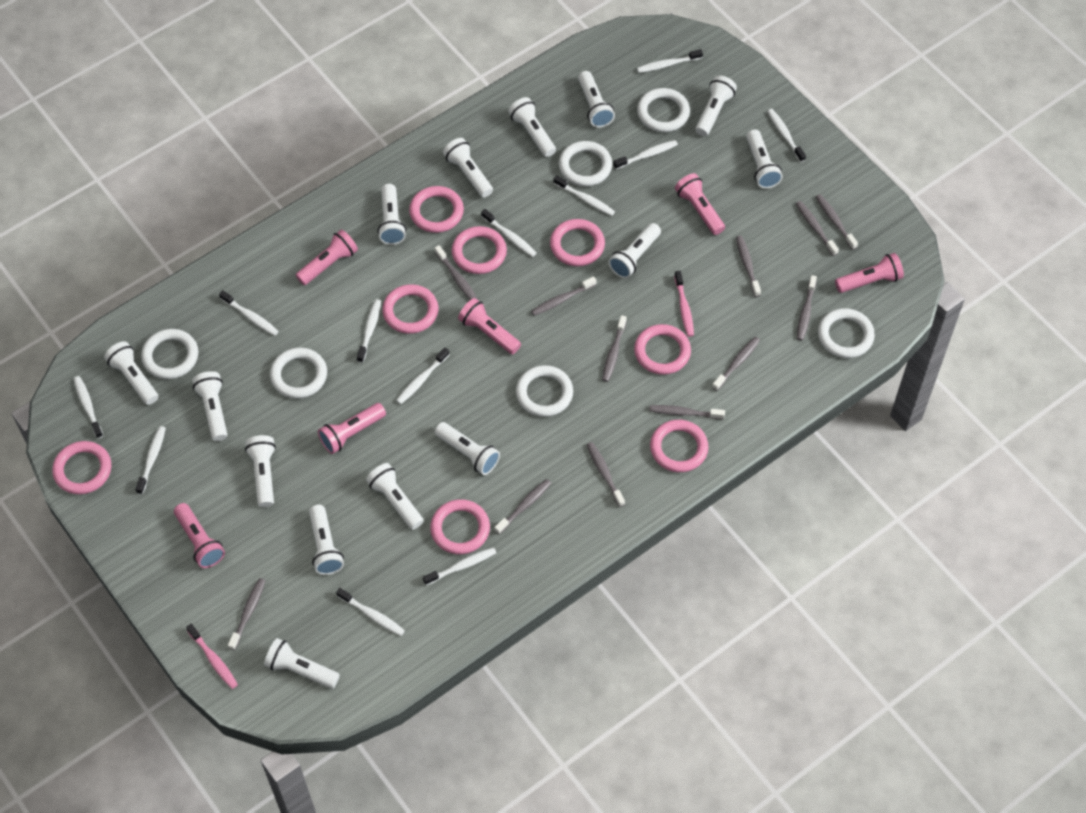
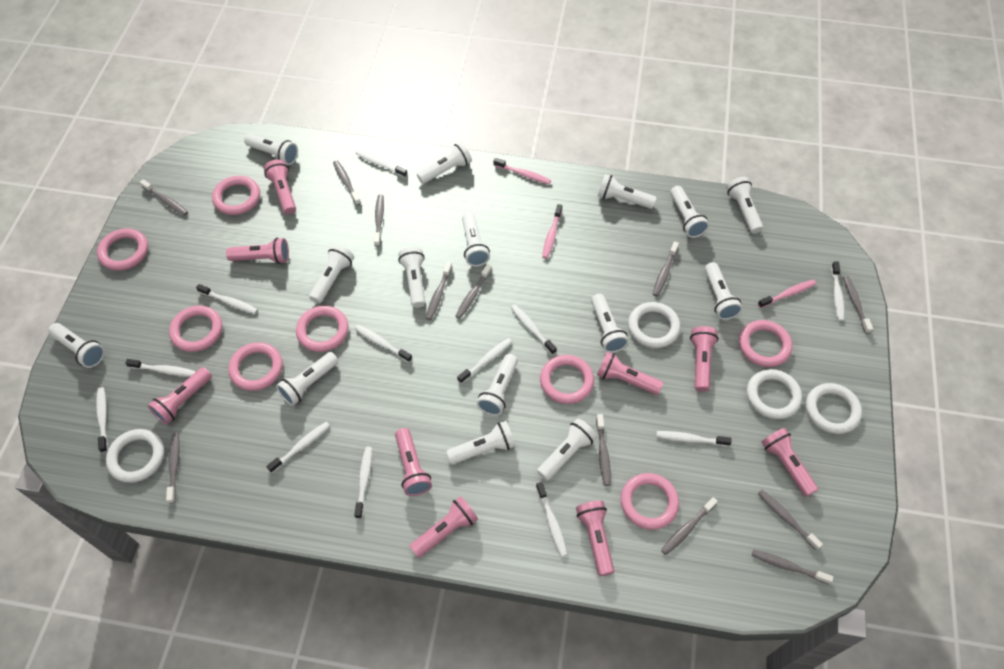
pink flashlight: 6 -> 9
pink toothbrush: 2 -> 3
white flashlight: 14 -> 15
white ring: 6 -> 4

